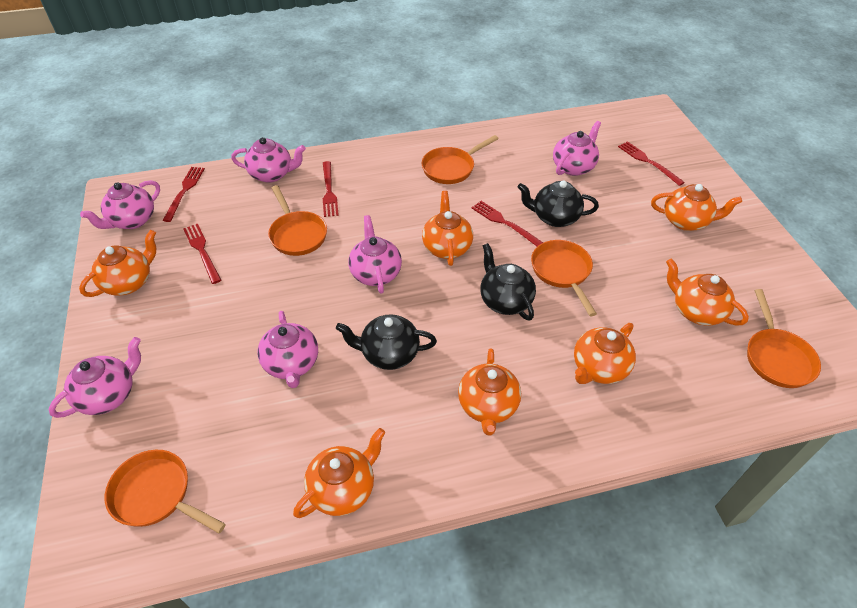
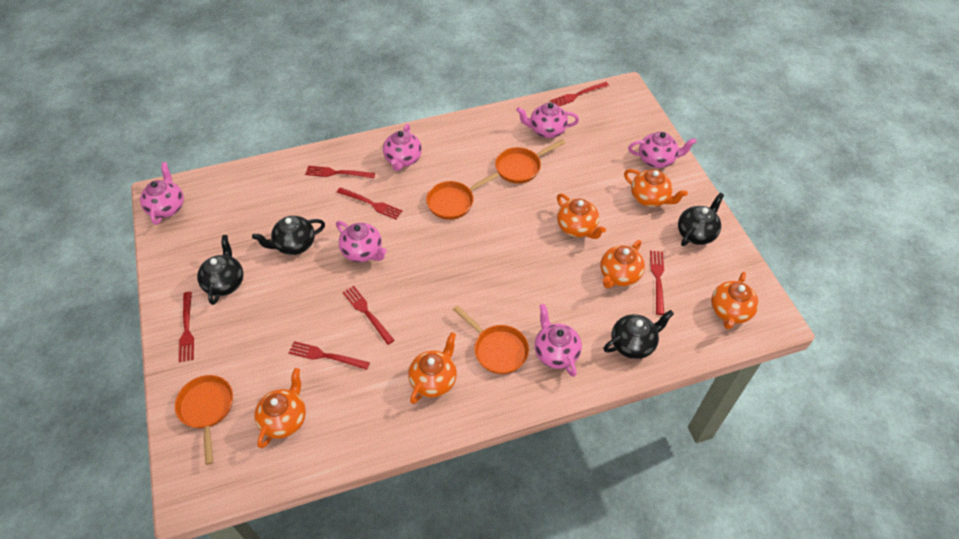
black teapot: 3 -> 4
orange pan: 5 -> 4
orange teapot: 7 -> 6
red fork: 5 -> 7

